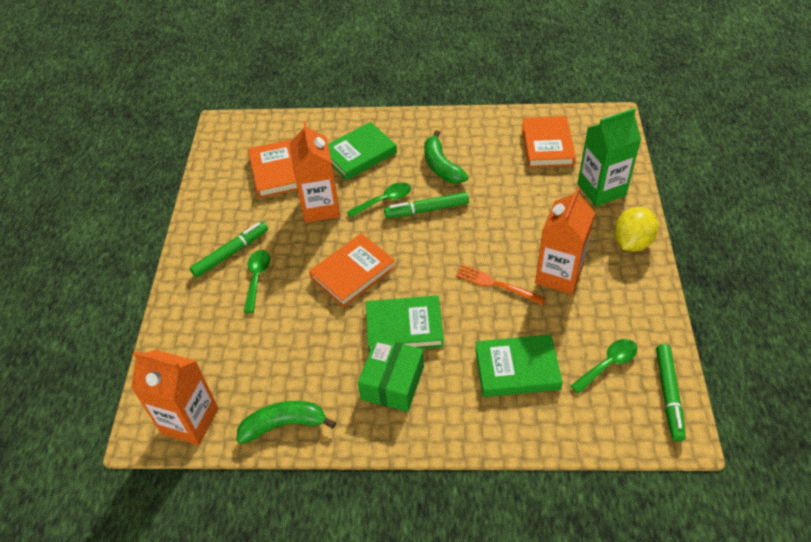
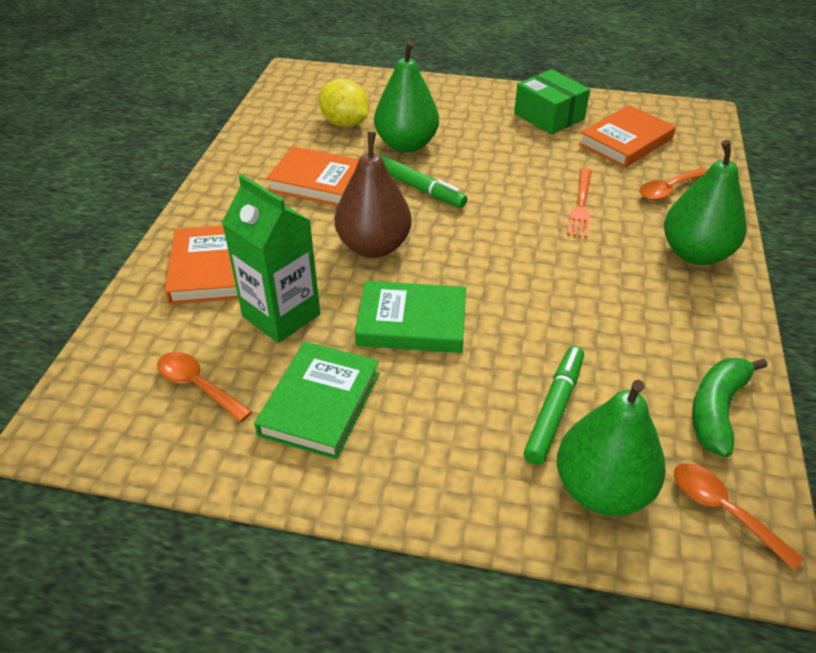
brown pear: 0 -> 1
green banana: 2 -> 1
green book: 3 -> 2
green marker: 3 -> 2
green pear: 0 -> 3
green spoon: 3 -> 0
orange carton: 3 -> 0
orange spoon: 0 -> 3

